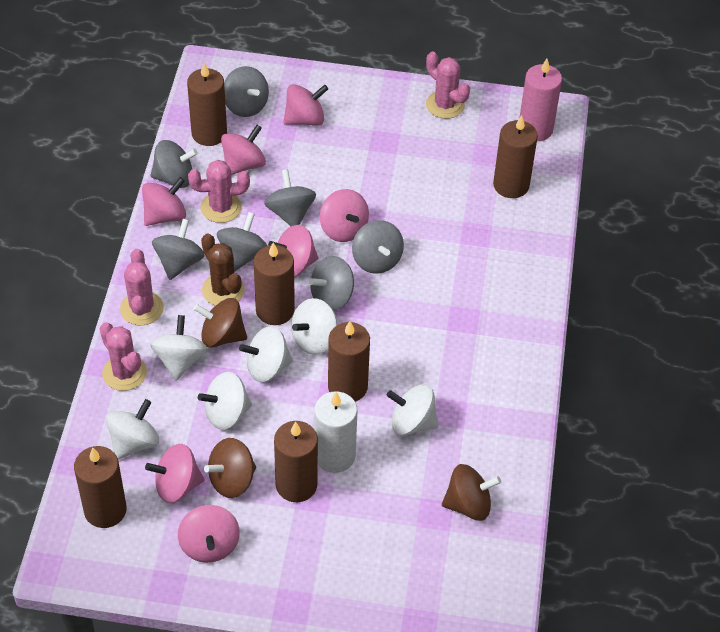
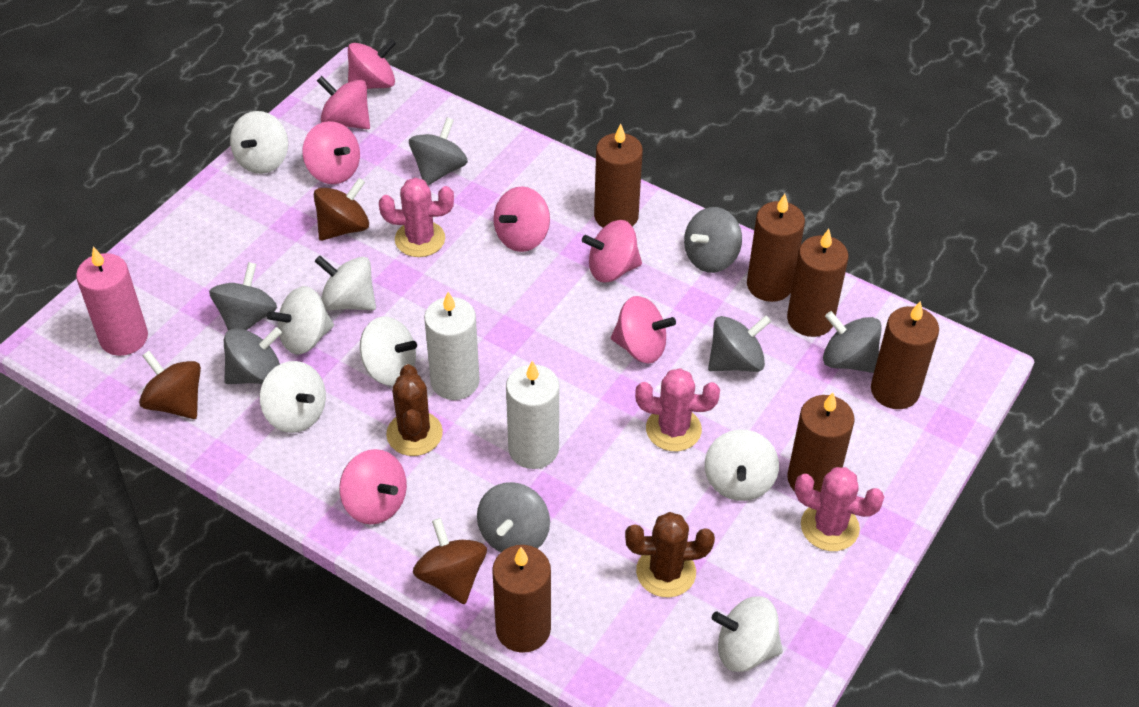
brown cactus: 1 -> 2
pink cactus: 4 -> 3
white candle: 1 -> 2
white spinning top: 6 -> 7

